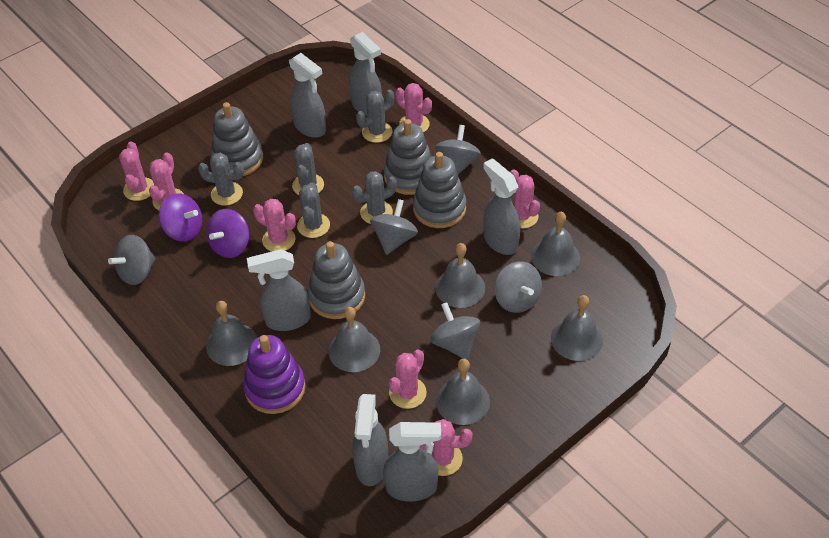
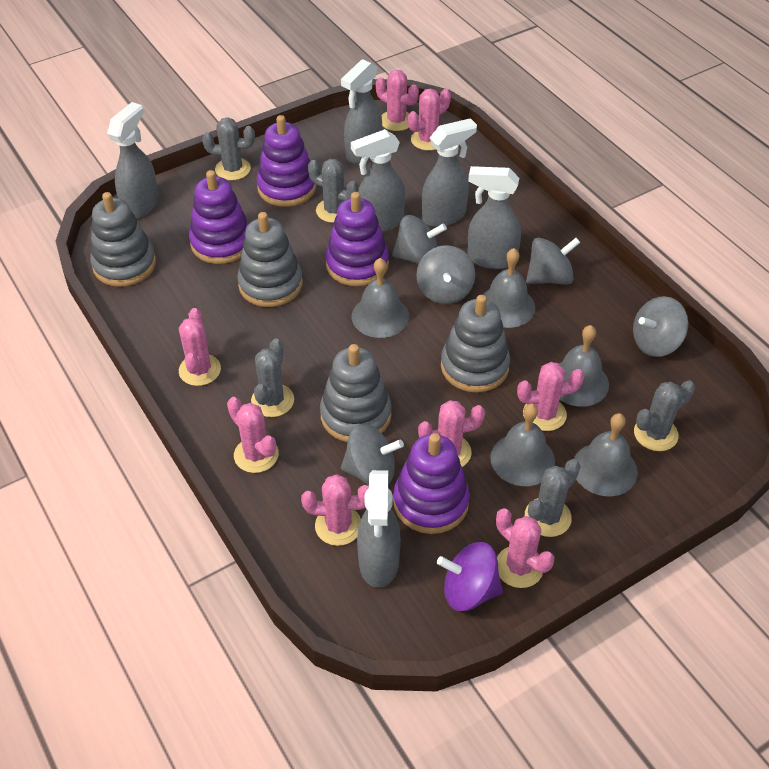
grey bell: 6 -> 5
pink cactus: 7 -> 8
purple spinning top: 2 -> 1
purple stacking toy: 1 -> 4

